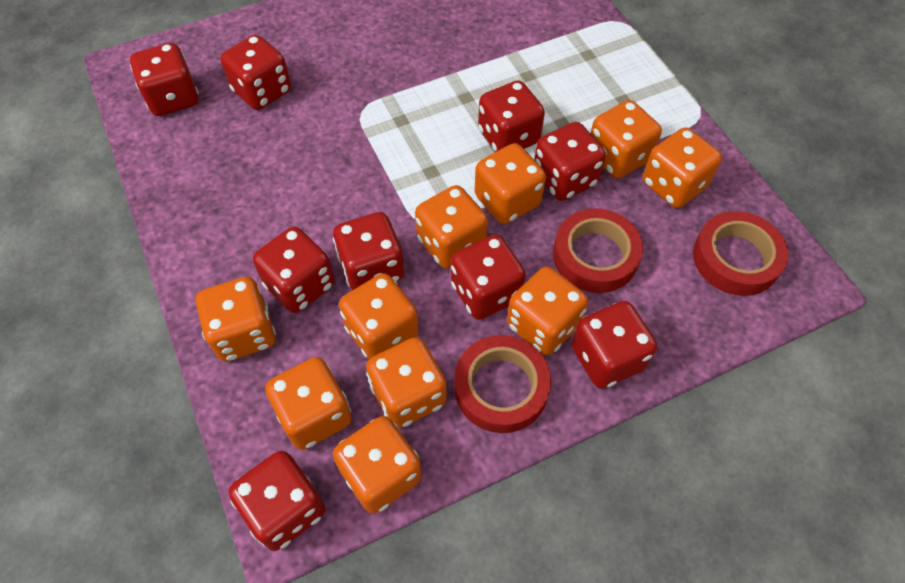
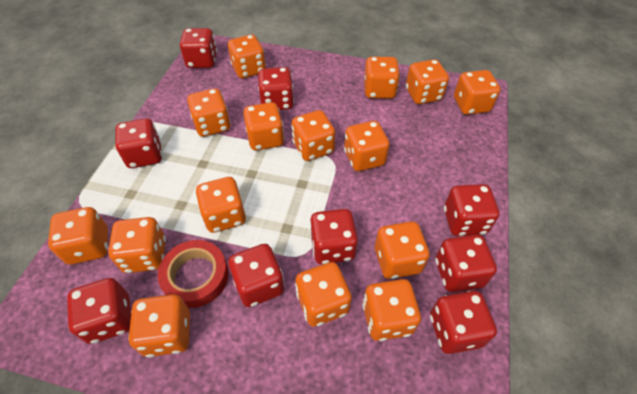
orange dice: 10 -> 15
red tape: 3 -> 1

